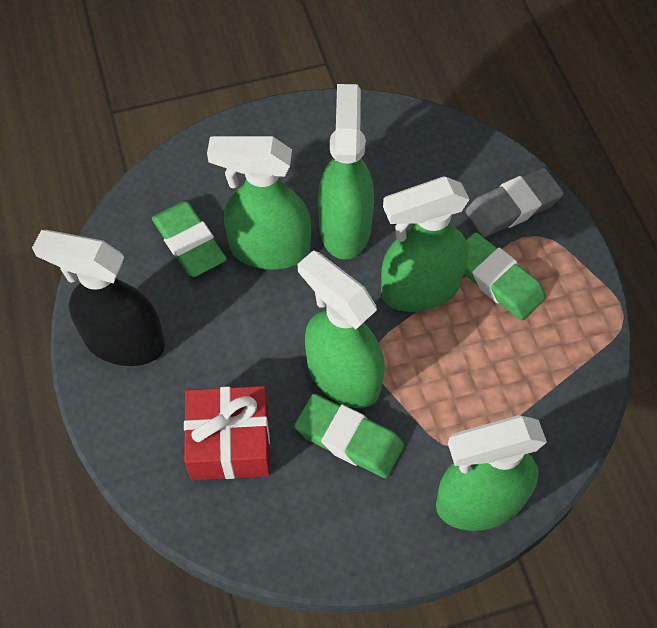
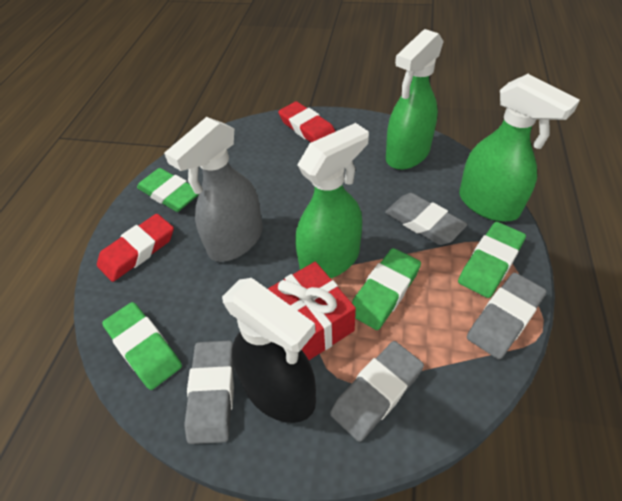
green eraser: 3 -> 4
green spray bottle: 5 -> 3
grey eraser: 1 -> 4
grey spray bottle: 0 -> 1
red eraser: 0 -> 2

